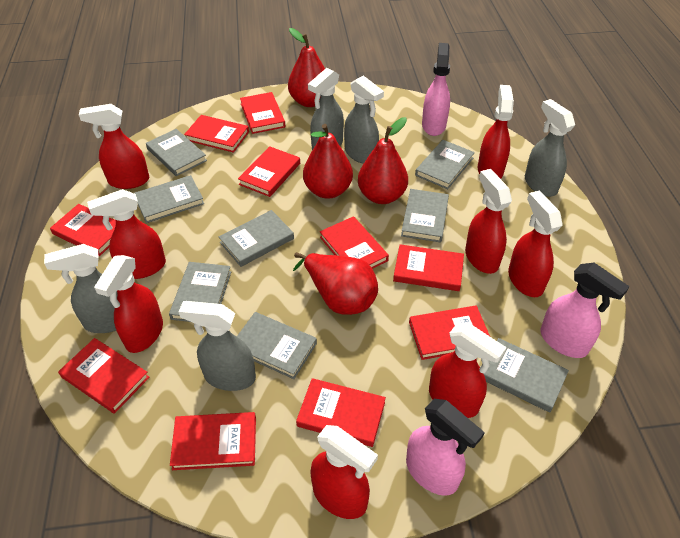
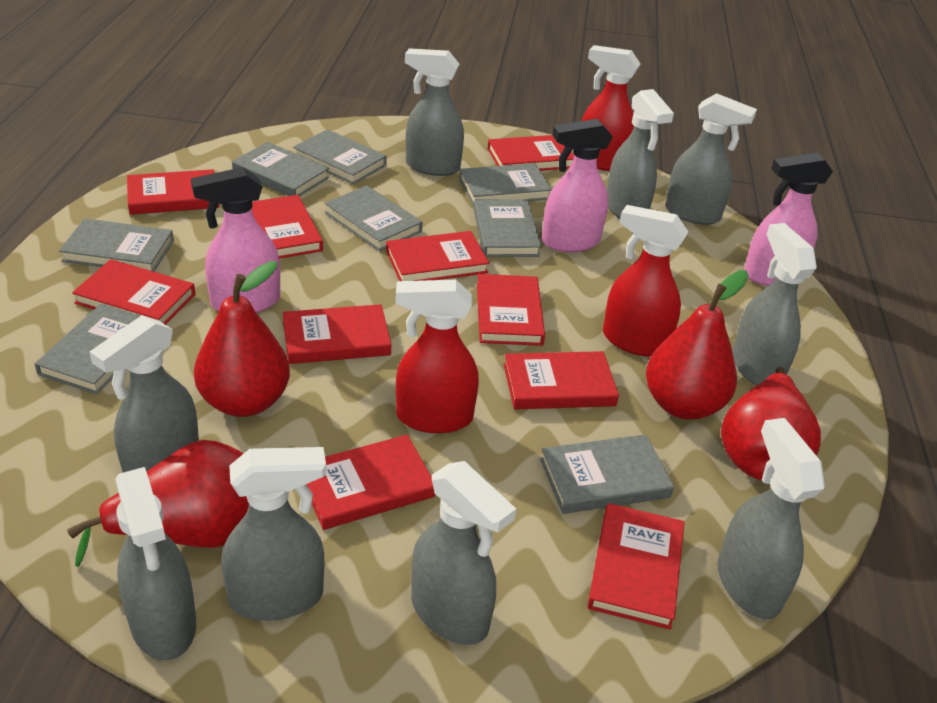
grey spray bottle: 5 -> 9
red spray bottle: 8 -> 3

